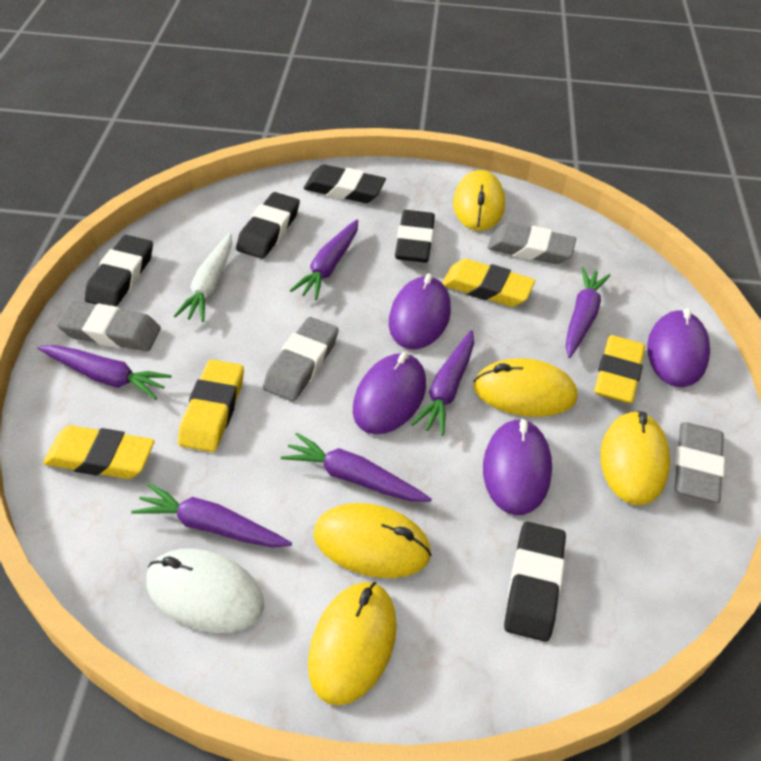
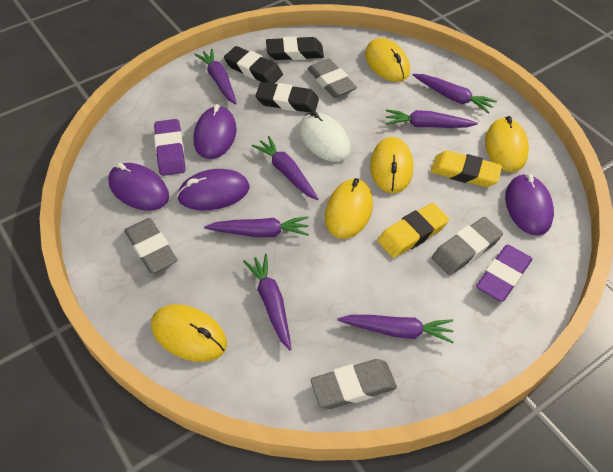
black eraser: 5 -> 3
purple carrot: 6 -> 7
purple eraser: 0 -> 2
white carrot: 1 -> 0
yellow eraser: 4 -> 2

